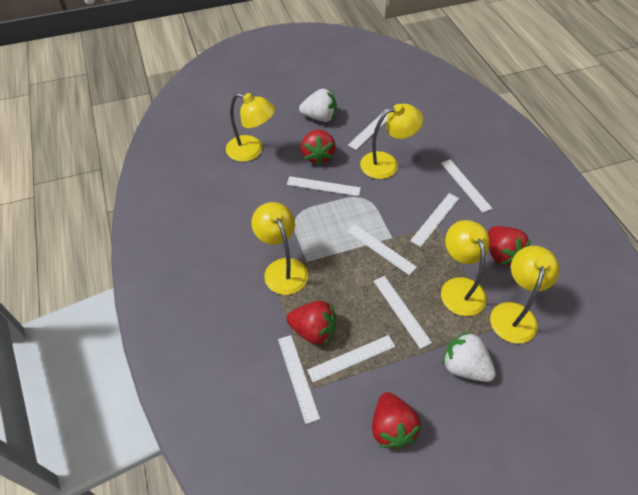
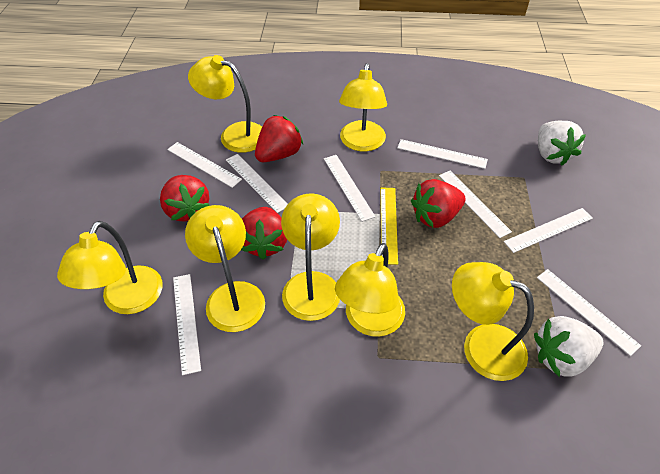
yellow lamp: 5 -> 7
yellow ruler: 0 -> 1

